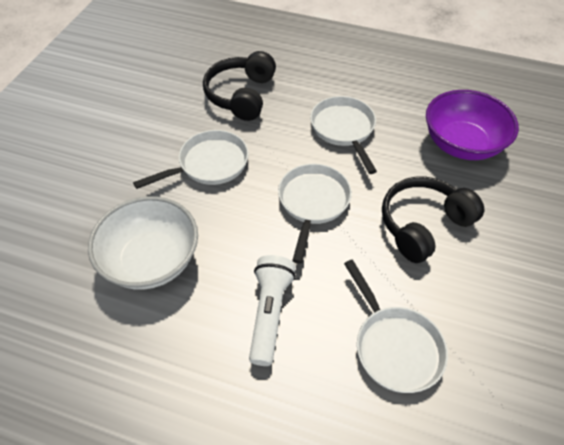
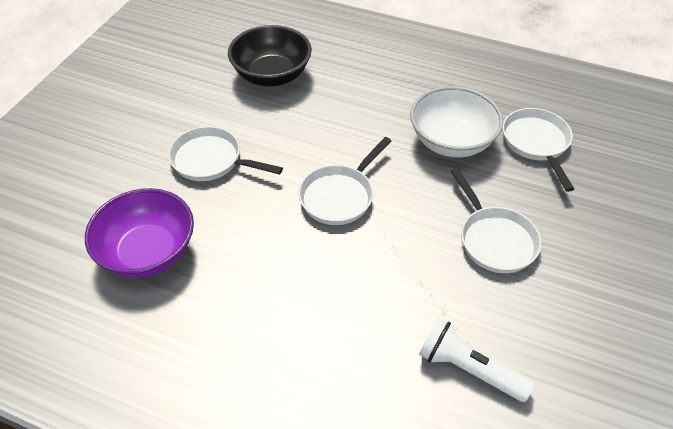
black bowl: 0 -> 1
black headphones: 2 -> 0

